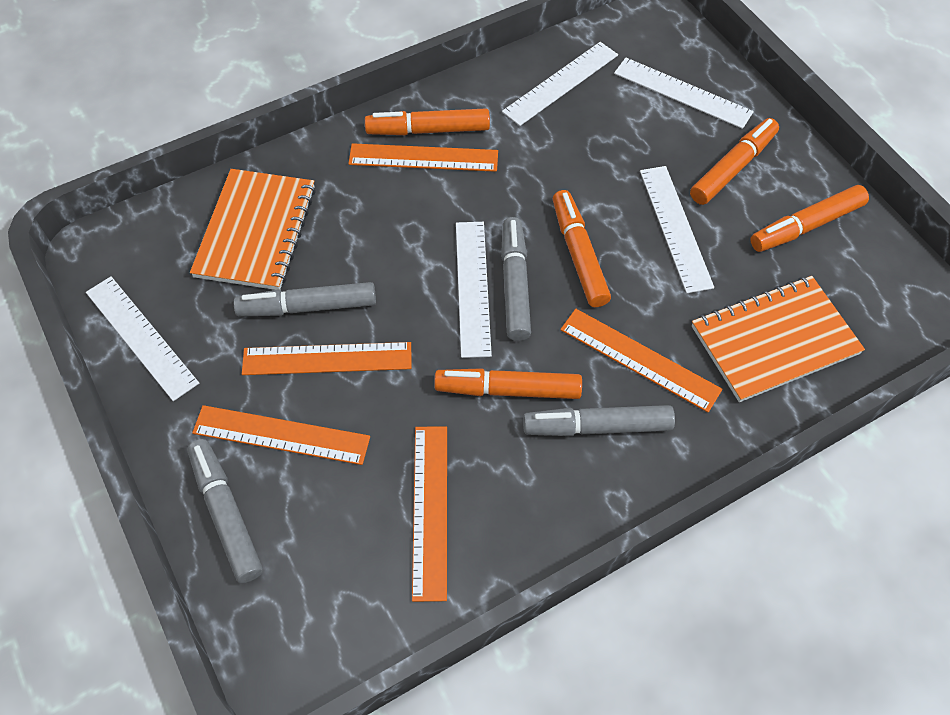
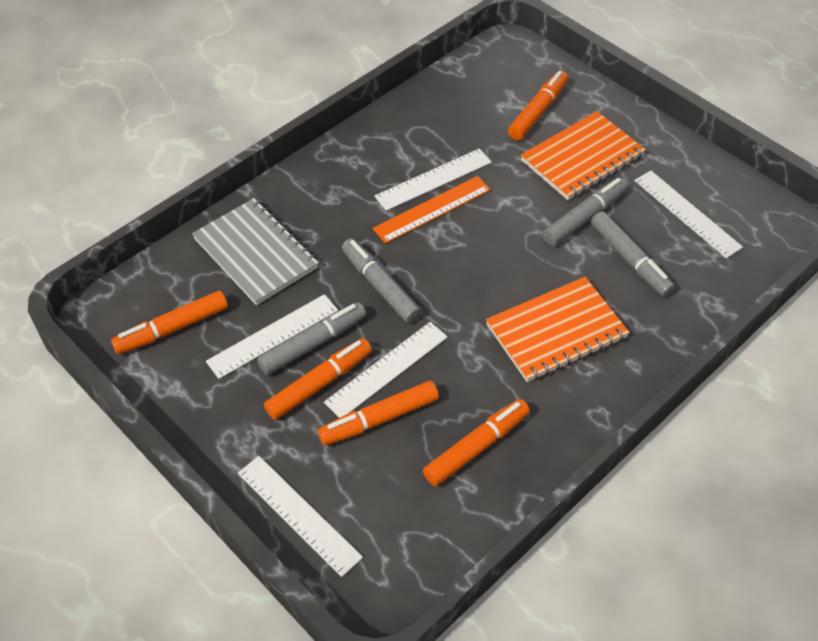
grey notebook: 0 -> 1
orange ruler: 5 -> 1

